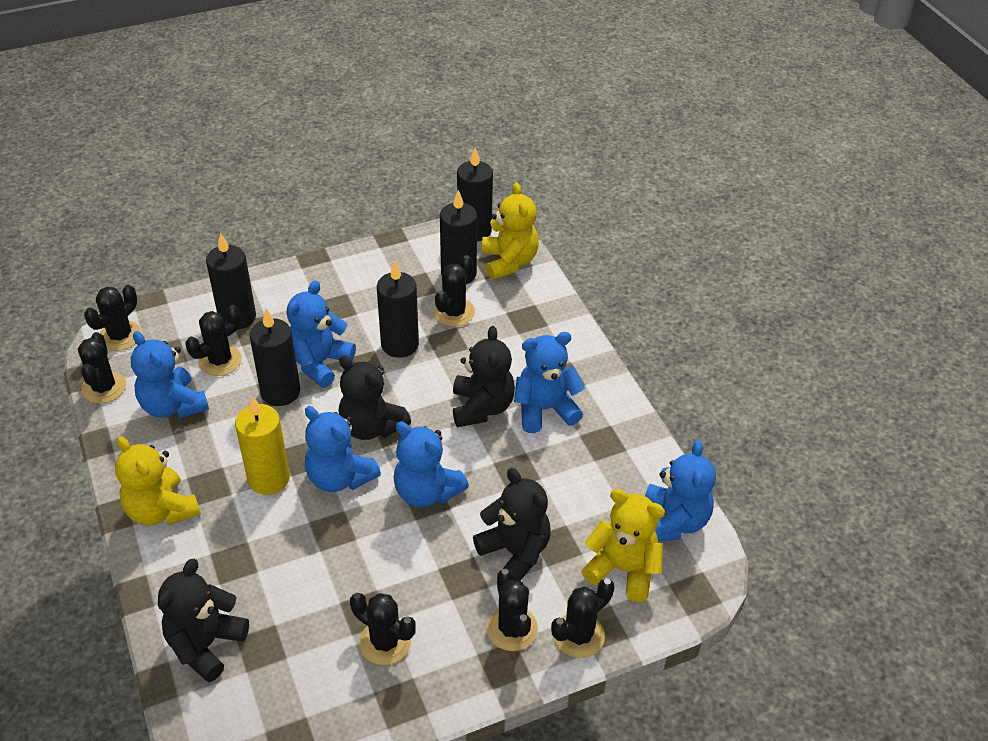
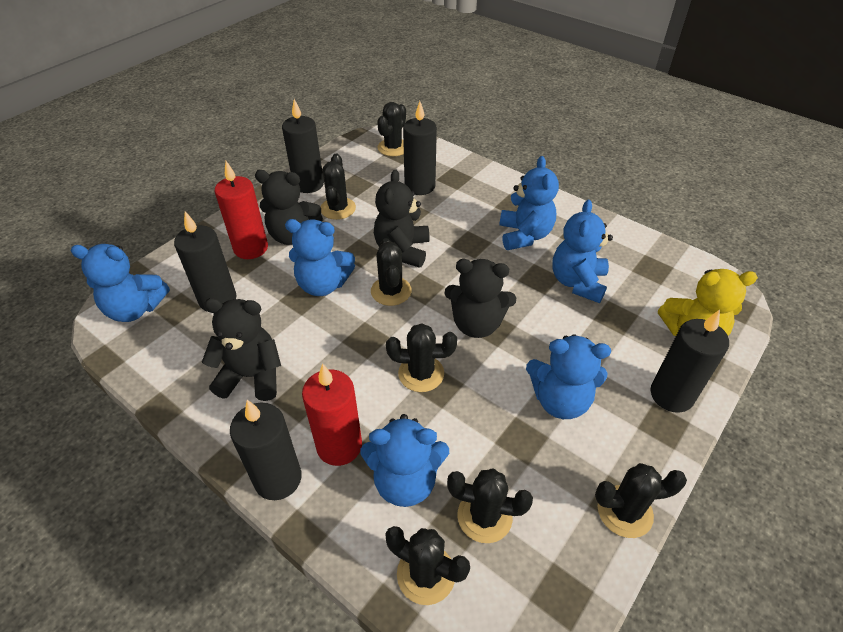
red candle: 0 -> 2
yellow candle: 1 -> 0
yellow teddy bear: 3 -> 1

